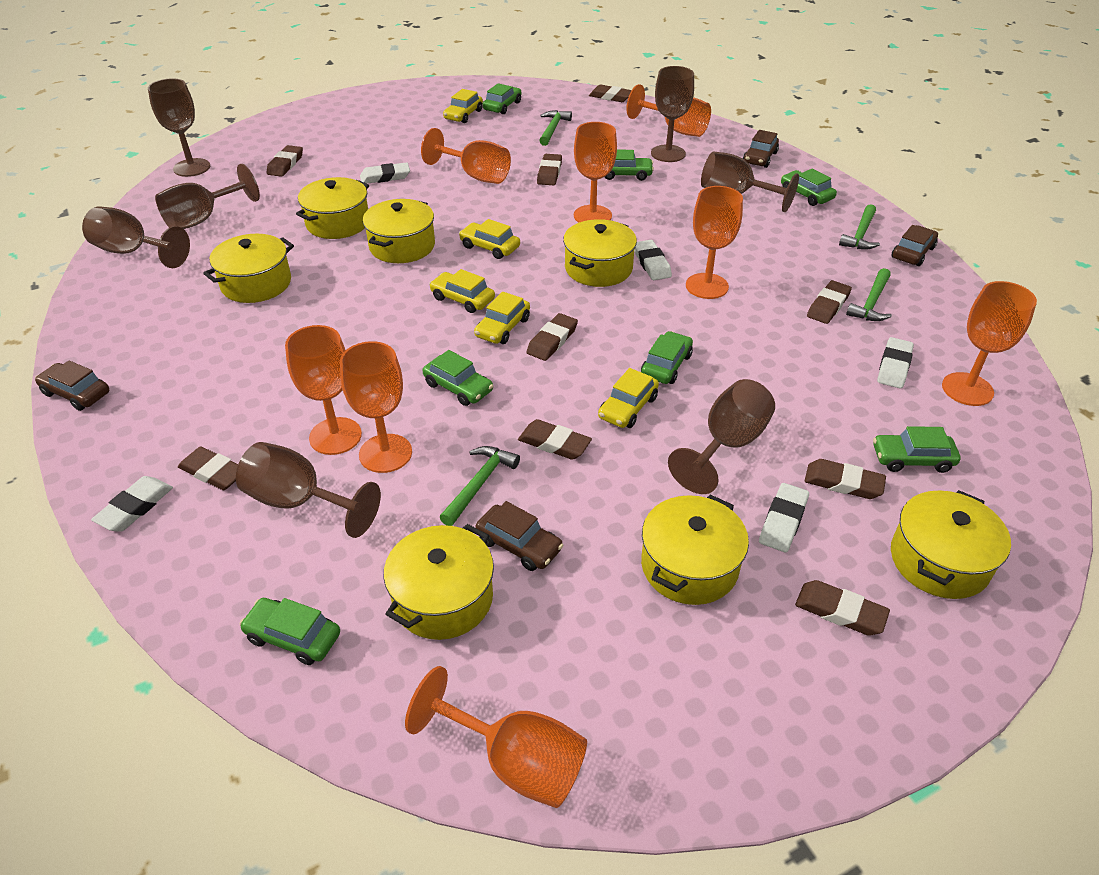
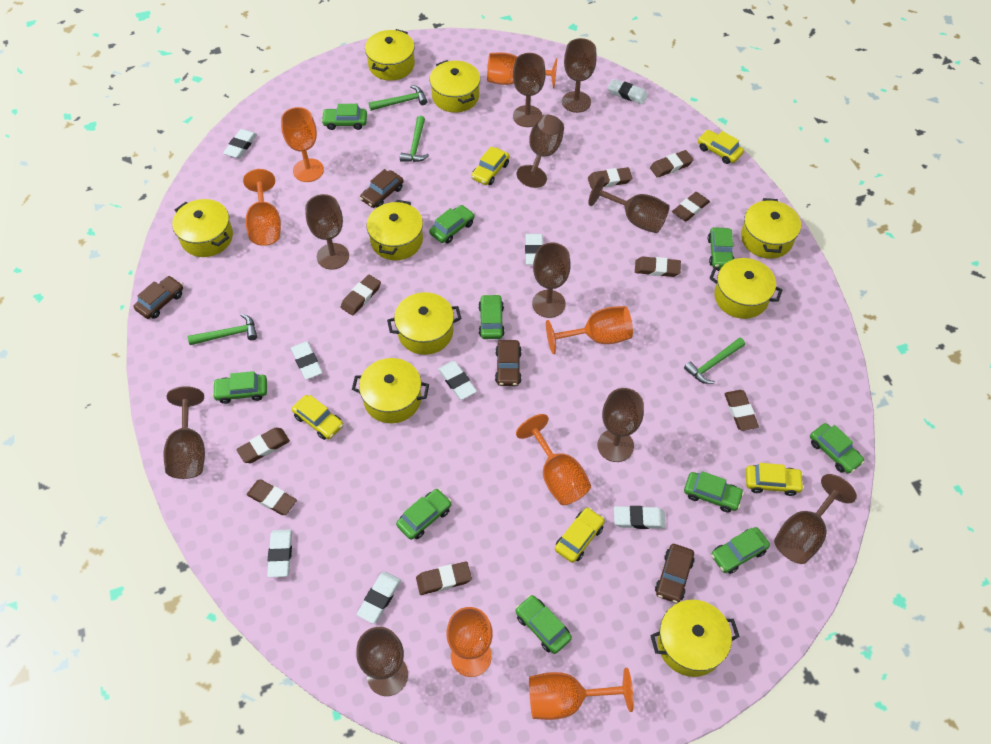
brown goblet: 7 -> 10
green car: 7 -> 10
orange goblet: 8 -> 7
white eraser: 5 -> 8
yellow pot: 7 -> 9

